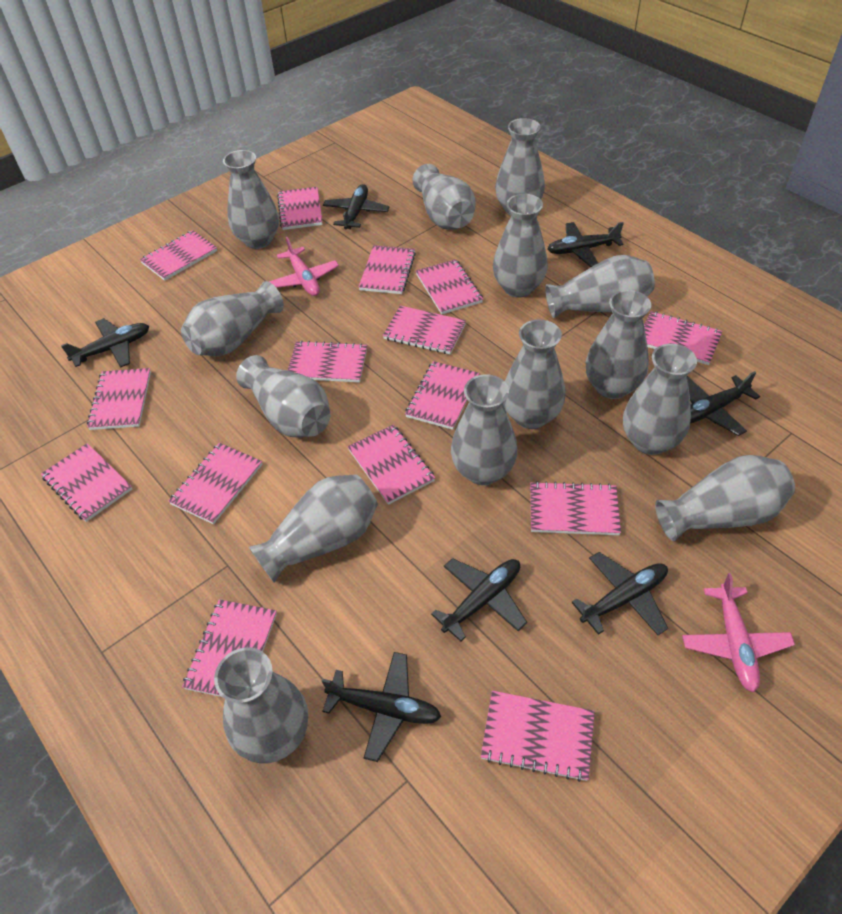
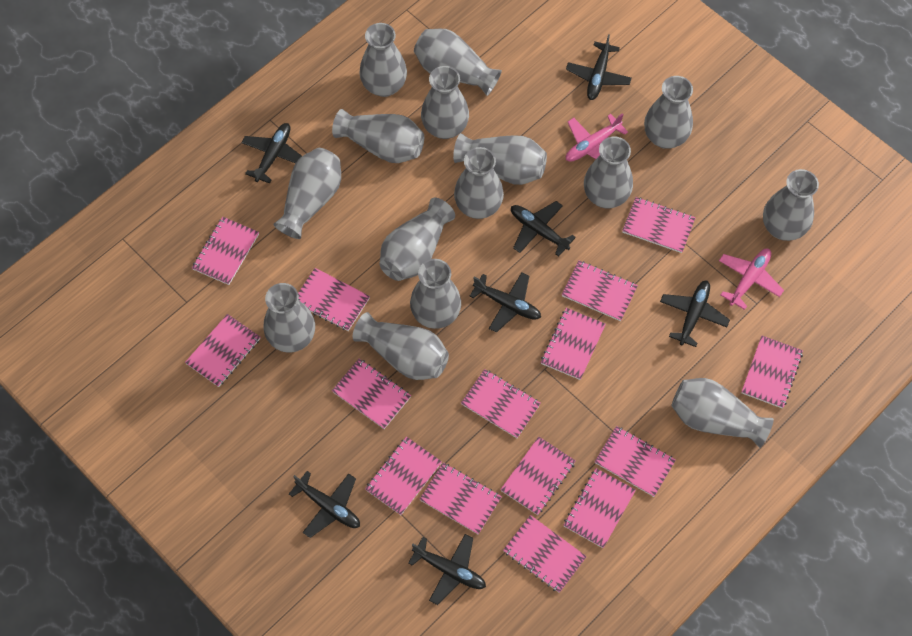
grey vase: 14 -> 15

